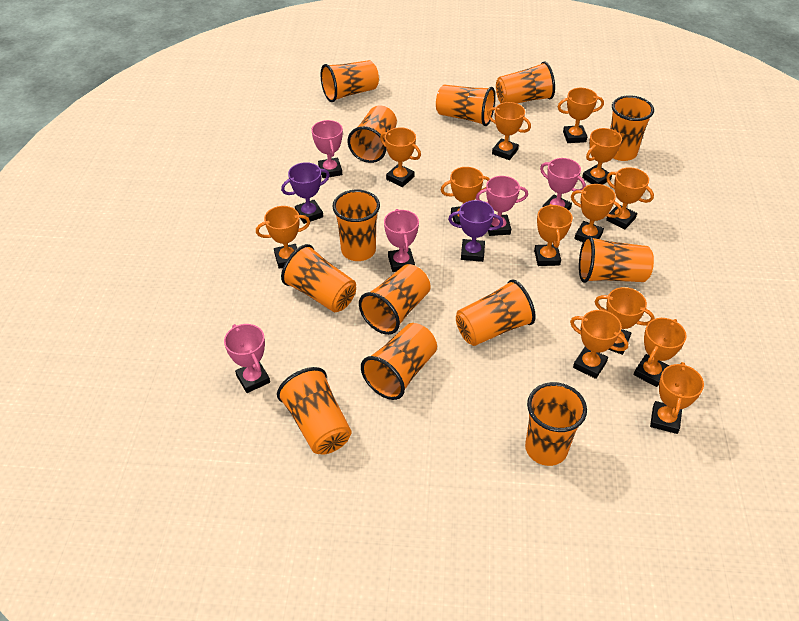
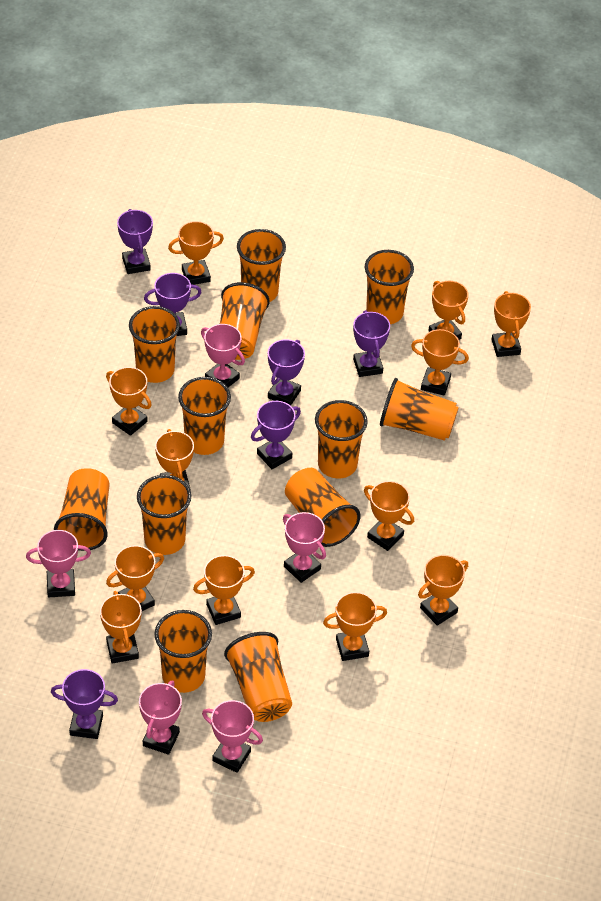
orange cup: 13 -> 12
orange trophy: 13 -> 12
purple trophy: 2 -> 6

